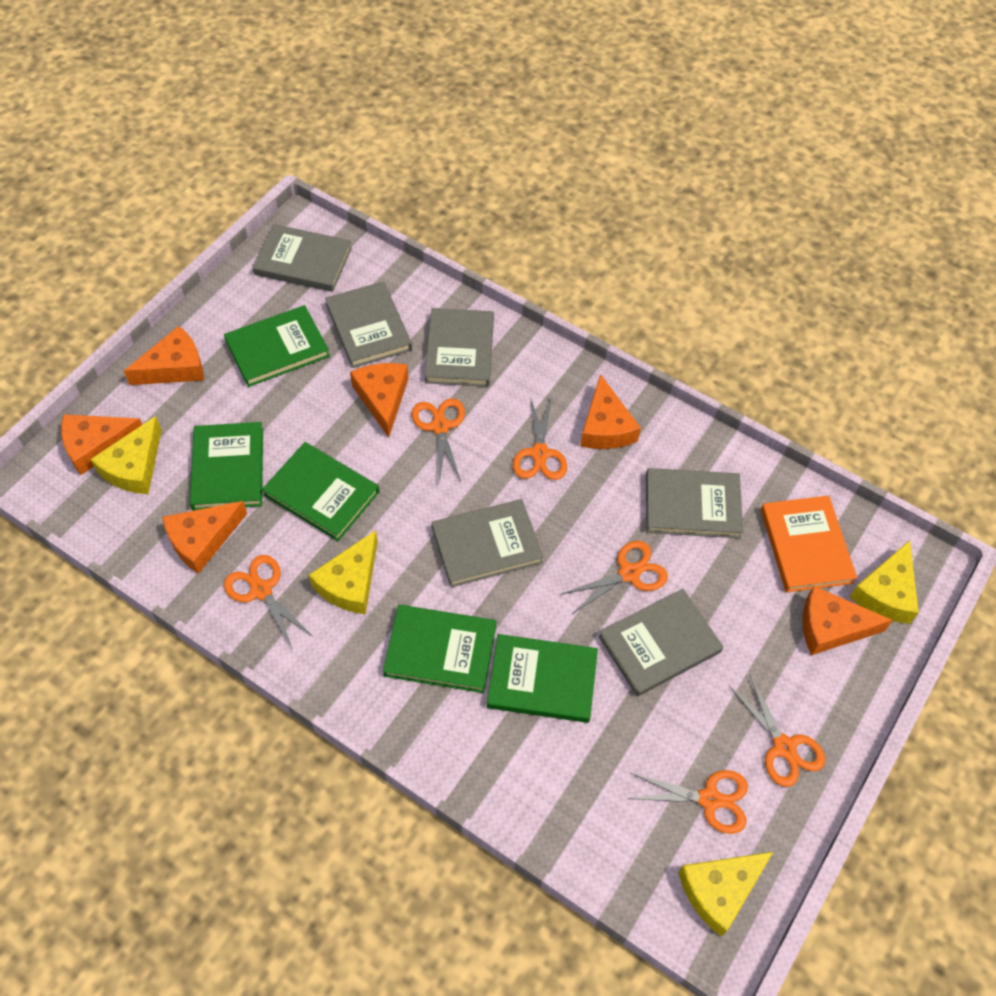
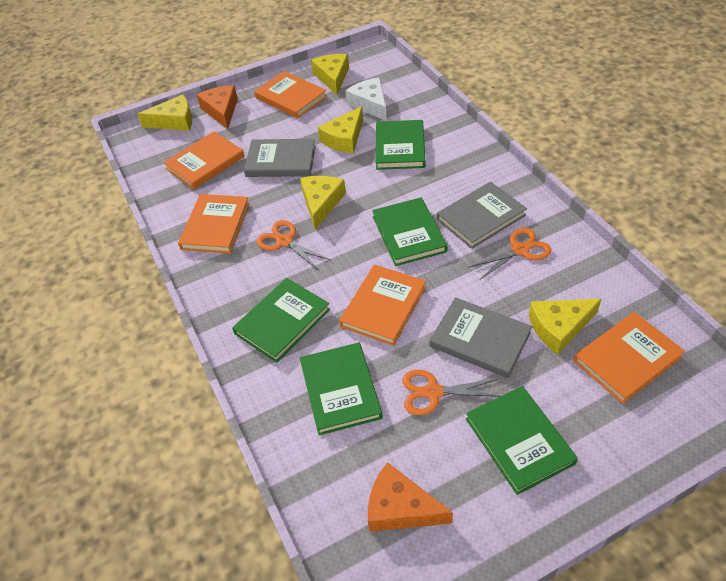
grey book: 6 -> 3
orange book: 1 -> 5
orange cheese: 6 -> 2
orange scissors: 6 -> 3
white cheese: 0 -> 1
yellow cheese: 4 -> 5

